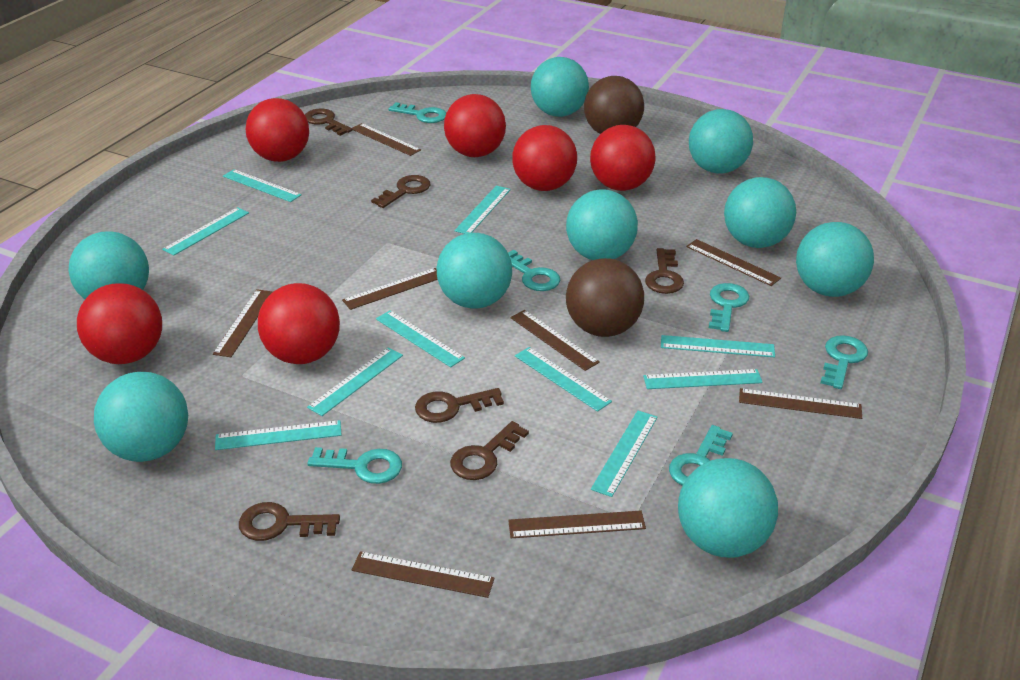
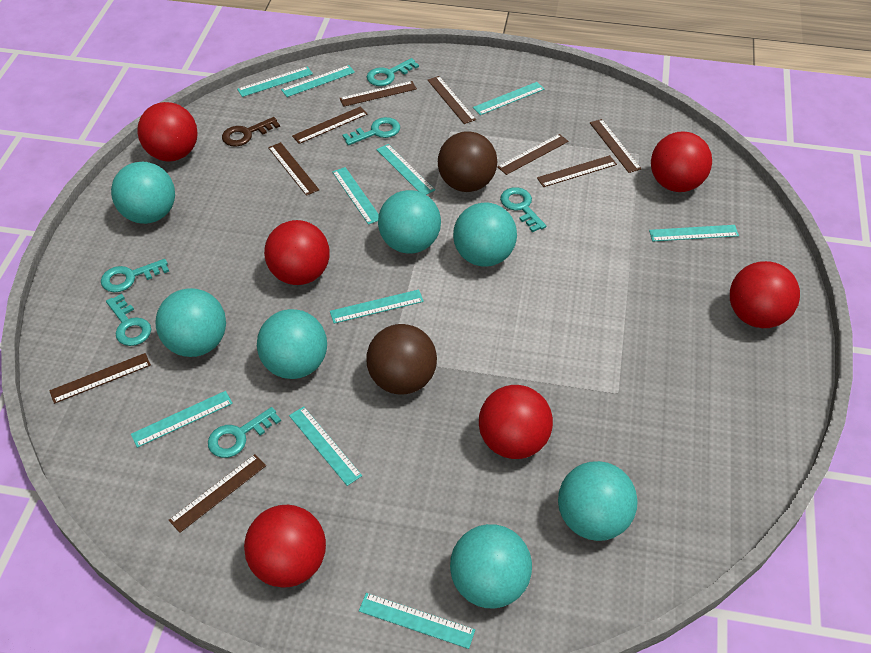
brown key: 6 -> 1
brown ruler: 8 -> 9
turquoise ball: 9 -> 7

